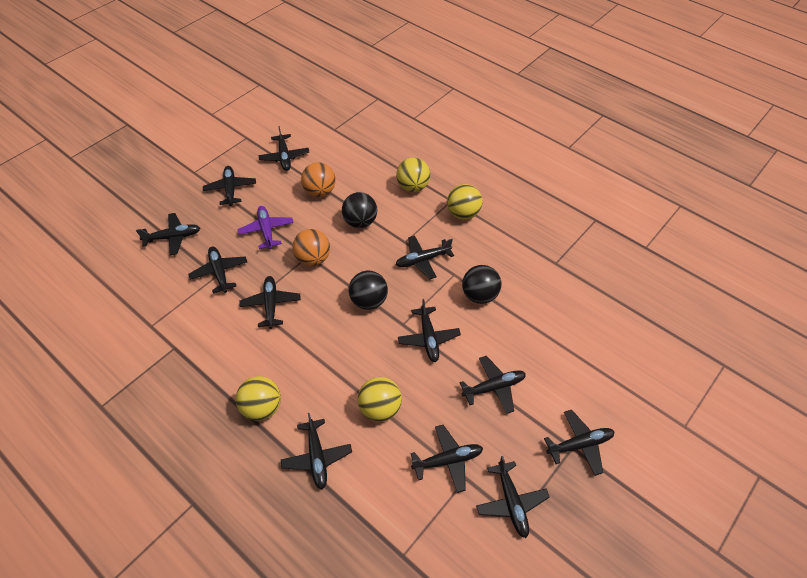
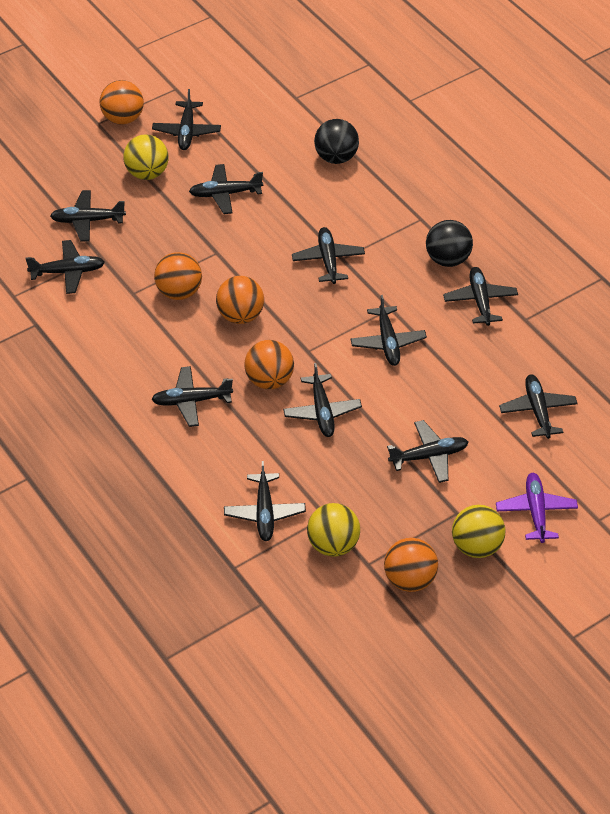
black ball: 3 -> 2
orange ball: 2 -> 5
yellow ball: 4 -> 3

